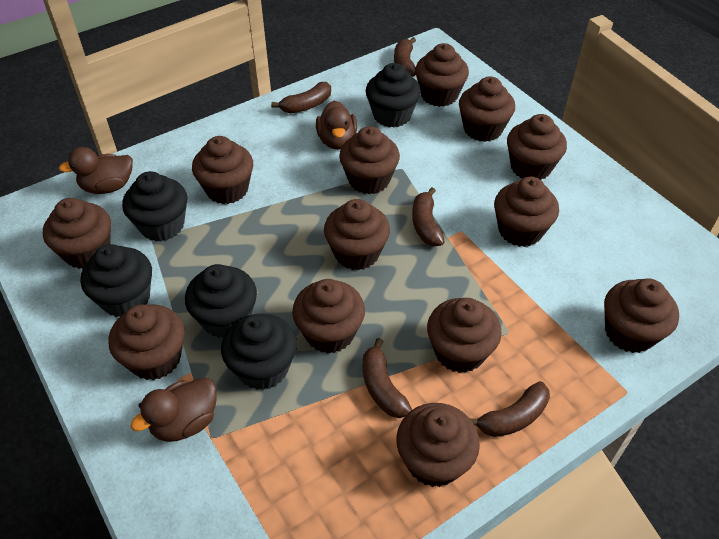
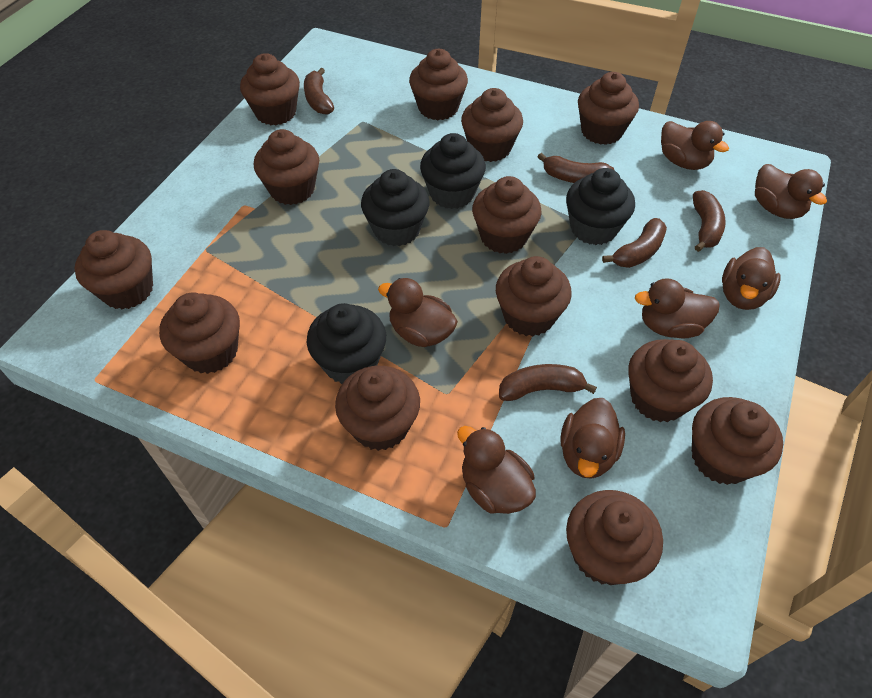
black cupcake: 5 -> 4
brown duck: 3 -> 7

